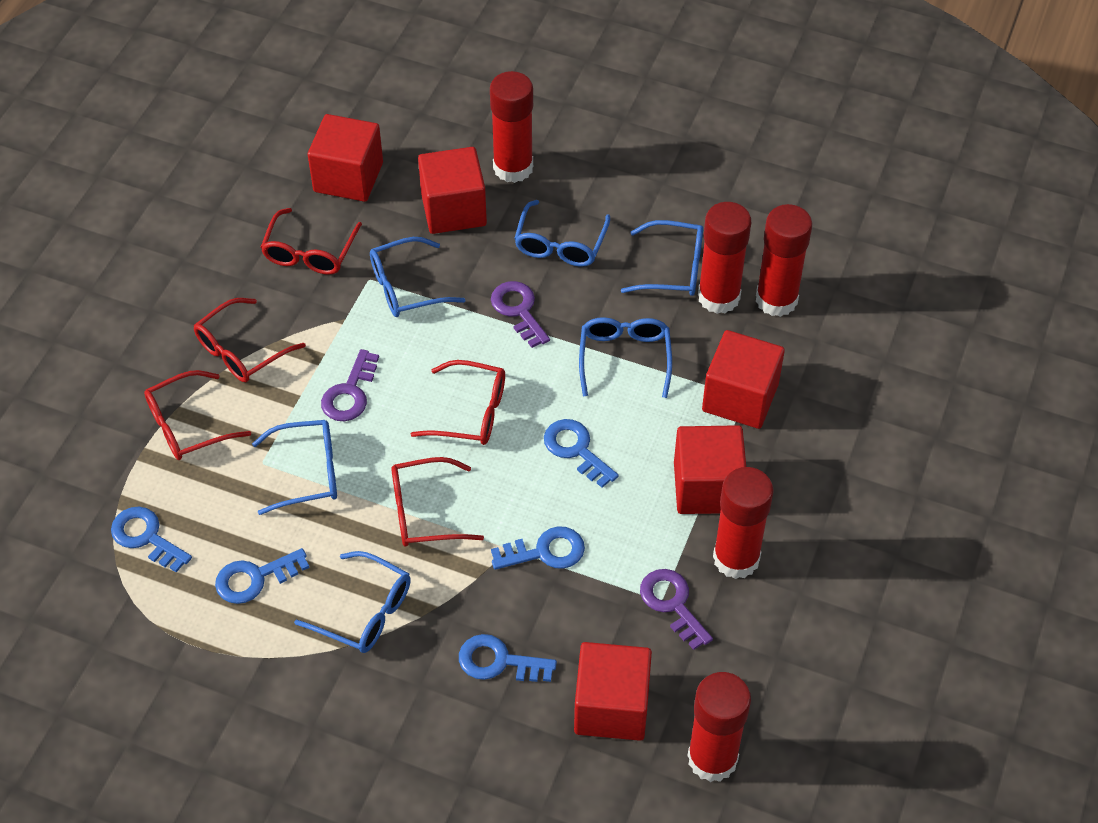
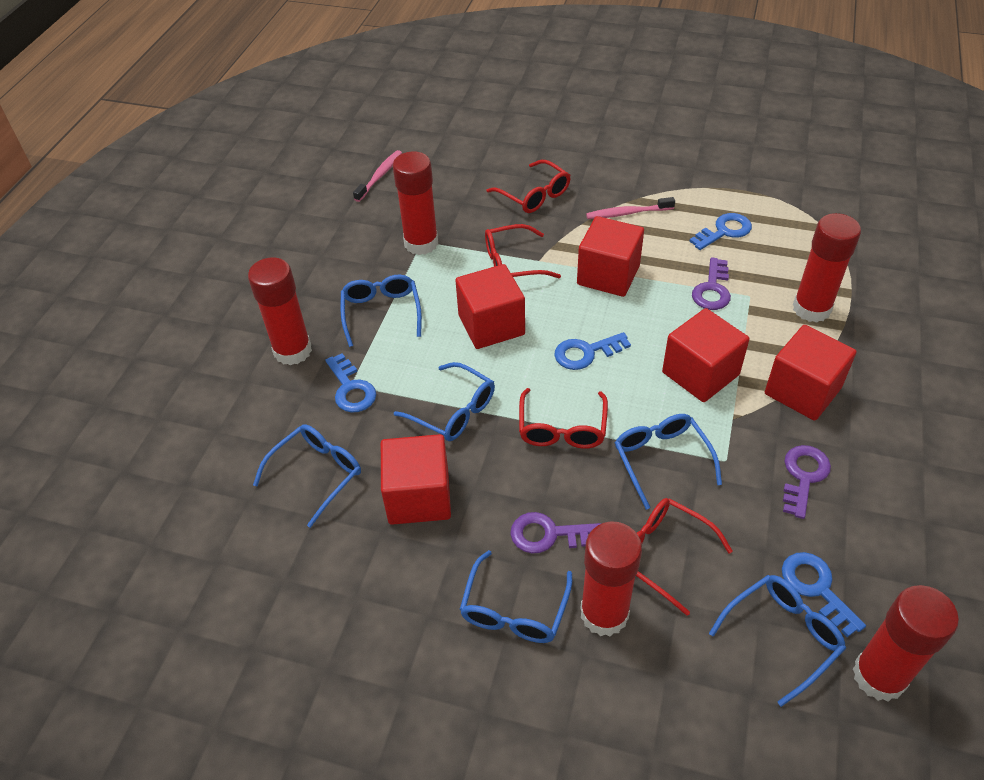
blue key: 5 -> 4
pink toothbrush: 0 -> 2
red glasses: 5 -> 4

